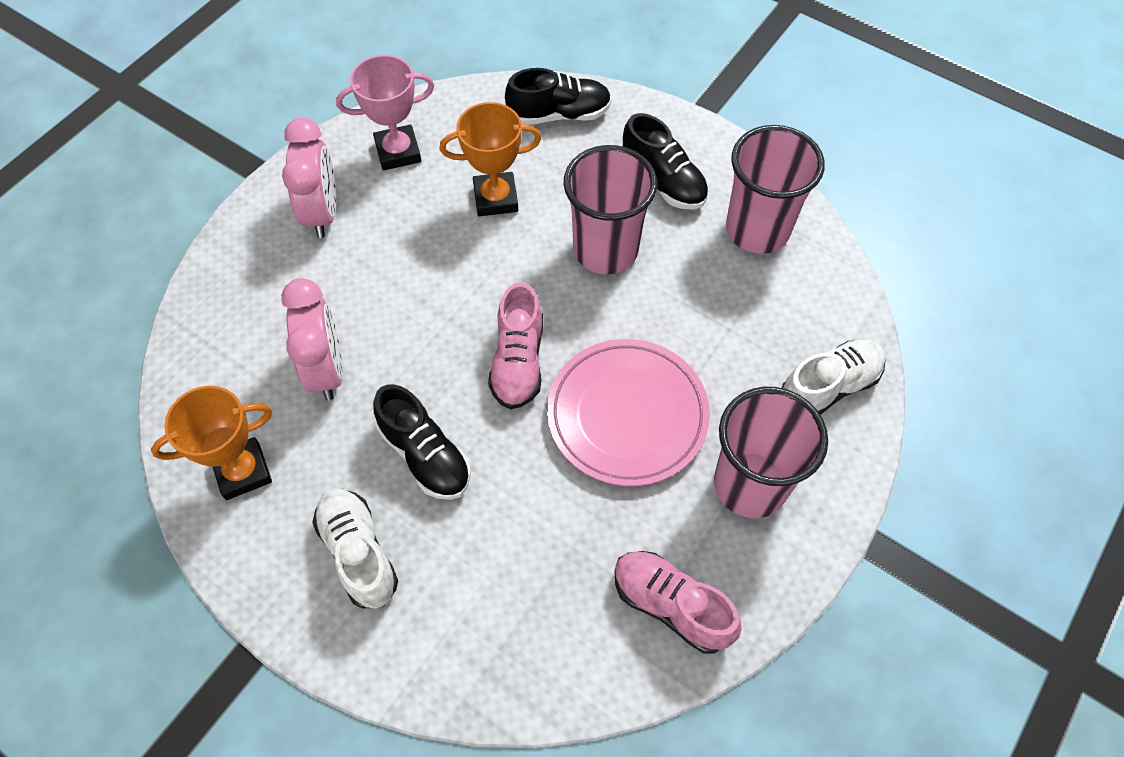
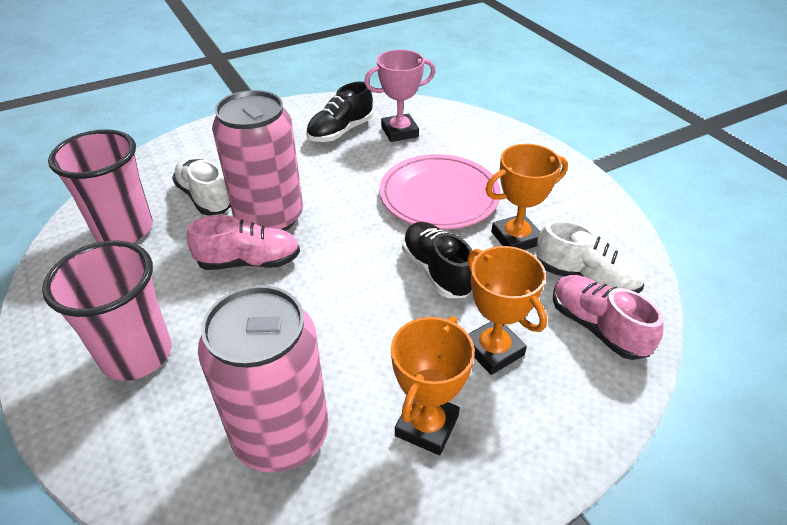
black shoe: 3 -> 2
orange trophy: 2 -> 3
pink can: 0 -> 2
pink clock: 2 -> 0
pink cup: 3 -> 2

